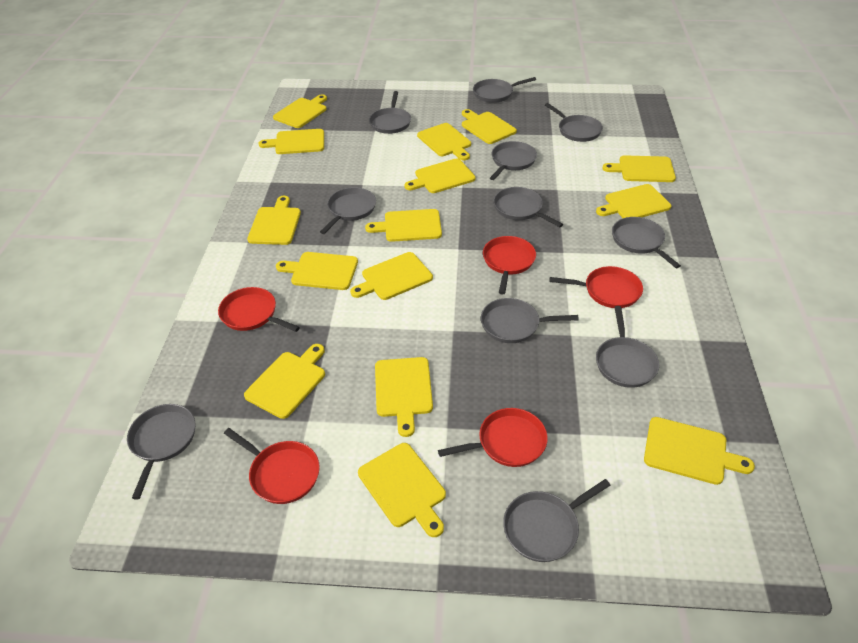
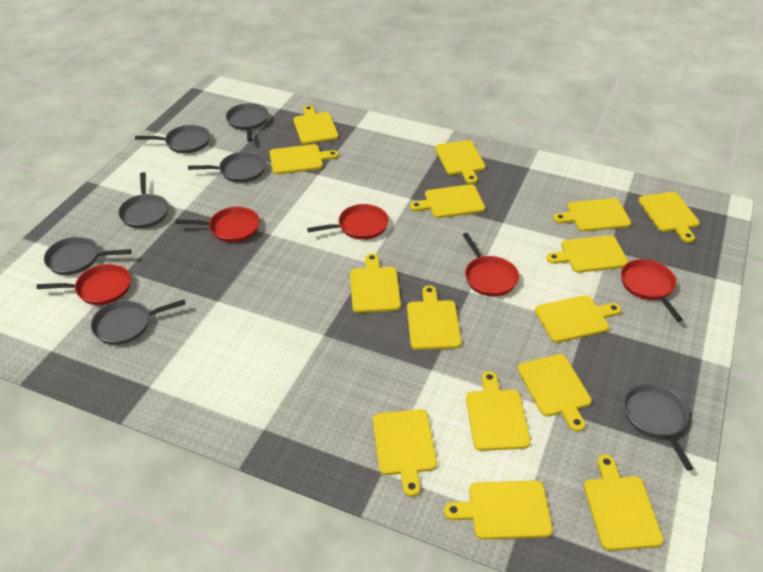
grey pan: 11 -> 7

